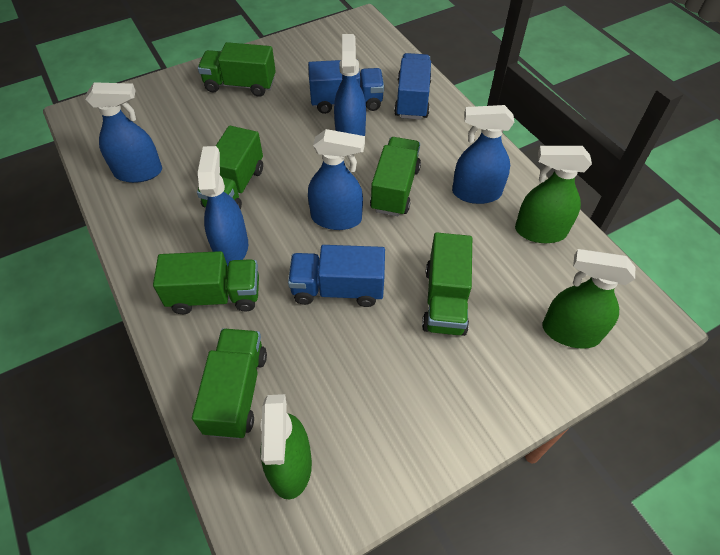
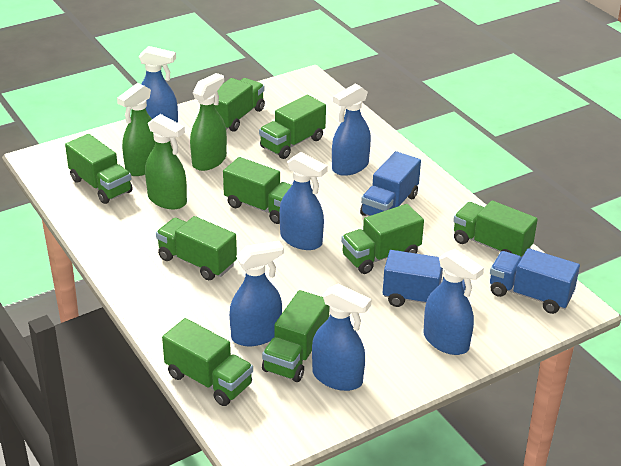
blue spray bottle: 5 -> 6
green truck: 6 -> 9

